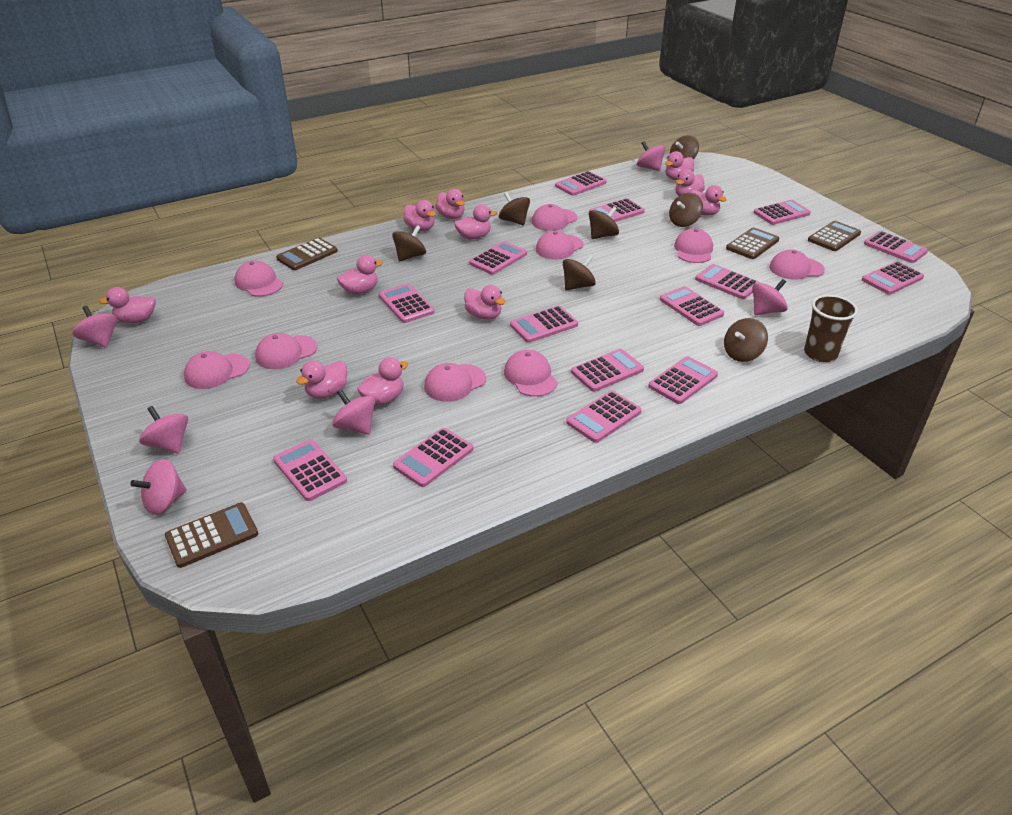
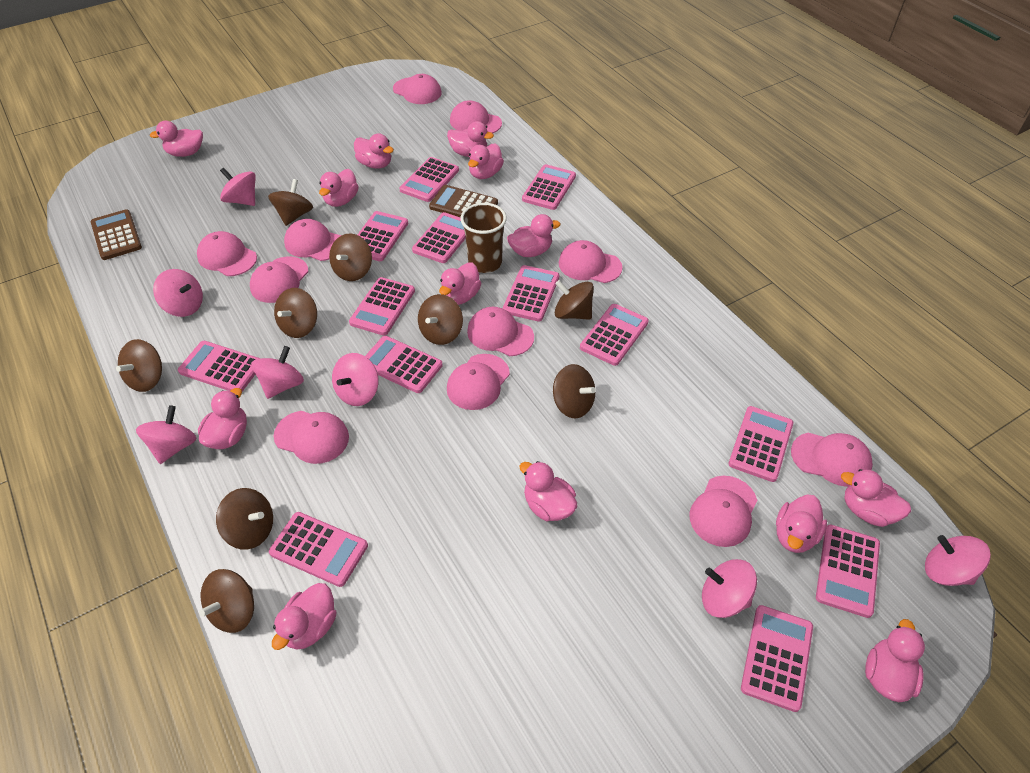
brown calculator: 4 -> 2
brown spinning top: 7 -> 9
pink calculator: 15 -> 13
pink cap: 9 -> 11
pink duck: 11 -> 13
pink spinning top: 6 -> 7

